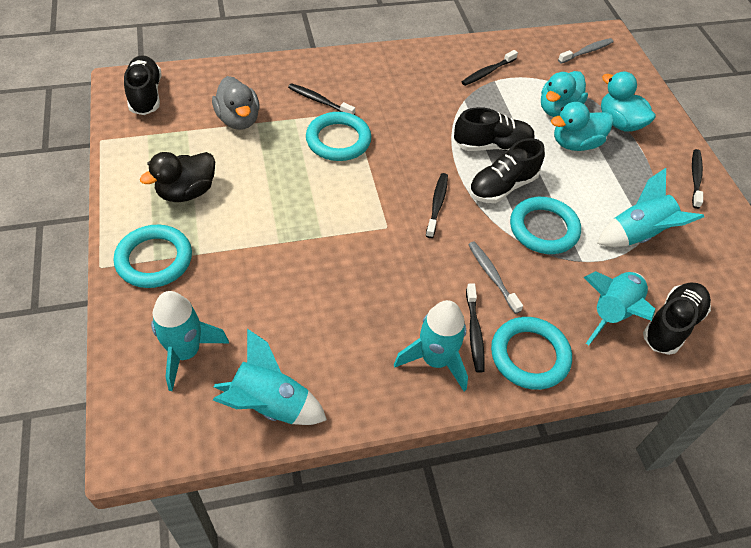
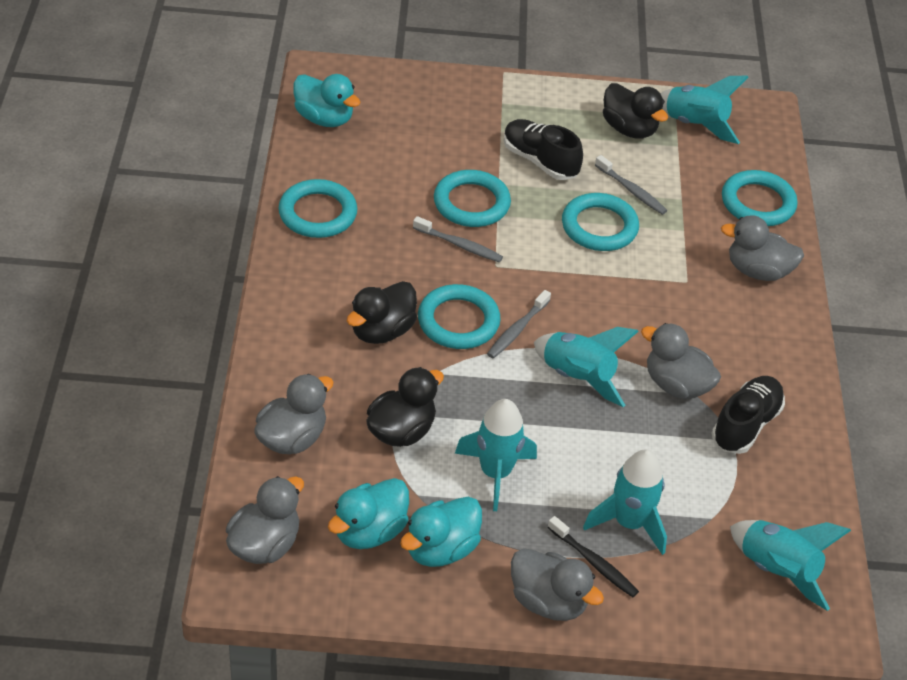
black duck: 1 -> 3
black shoe: 4 -> 2
black toothbrush: 5 -> 1
grey duck: 1 -> 5
grey toothbrush: 2 -> 3
turquoise ring: 4 -> 5

